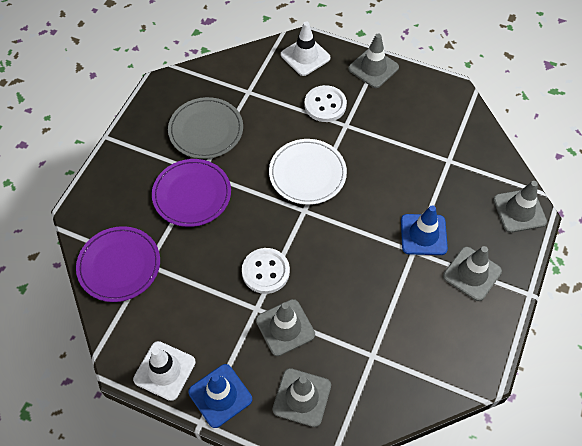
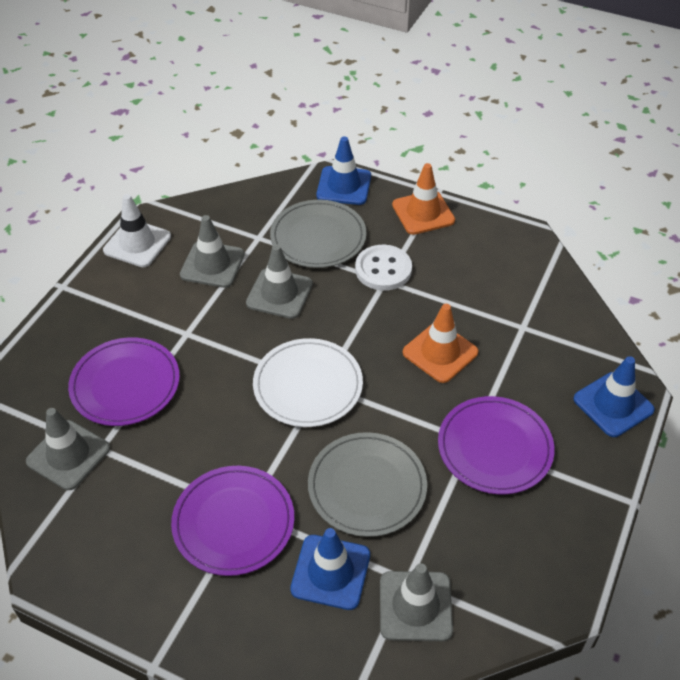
blue traffic cone: 2 -> 3
grey plate: 1 -> 2
grey traffic cone: 5 -> 4
orange traffic cone: 0 -> 2
purple plate: 2 -> 3
white button: 2 -> 1
white traffic cone: 2 -> 1

